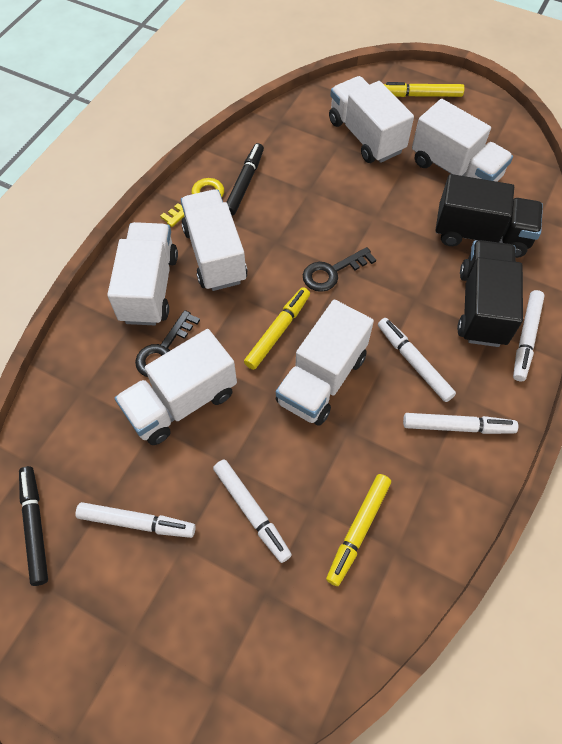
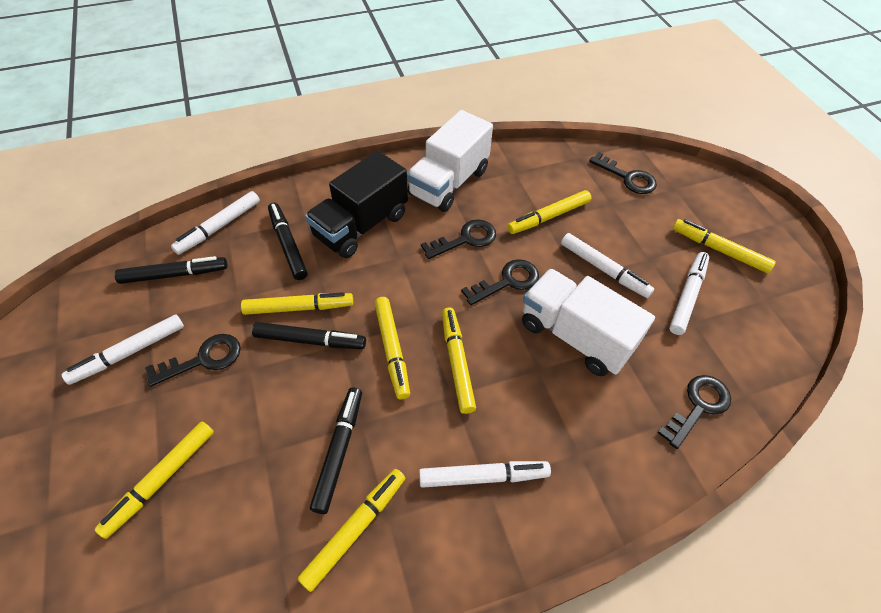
black key: 2 -> 5
black marker: 2 -> 4
black truck: 2 -> 1
white truck: 6 -> 2
yellow key: 1 -> 0
yellow marker: 3 -> 7

